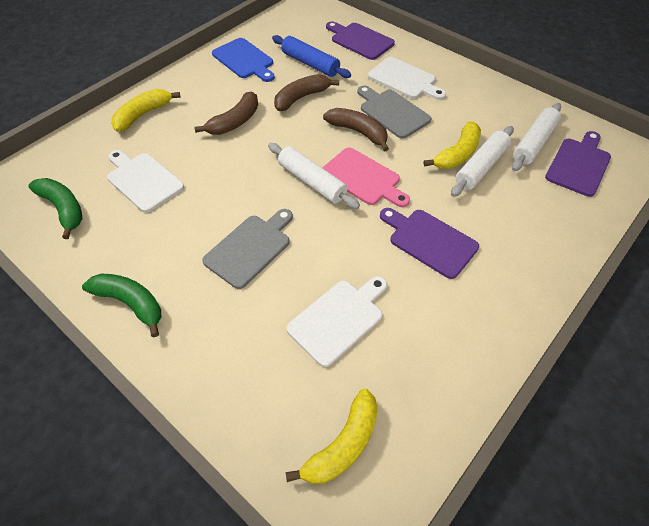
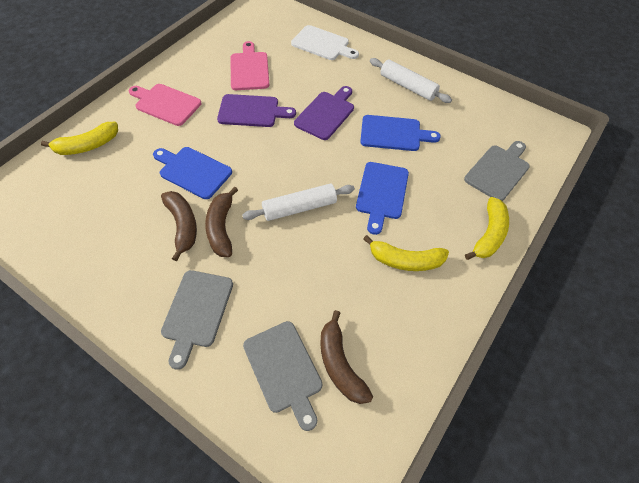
blue cutting board: 1 -> 3
blue rolling pin: 1 -> 0
green banana: 2 -> 0
grey cutting board: 2 -> 3
pink cutting board: 1 -> 2
purple cutting board: 3 -> 2
white cutting board: 3 -> 1
white rolling pin: 3 -> 2

